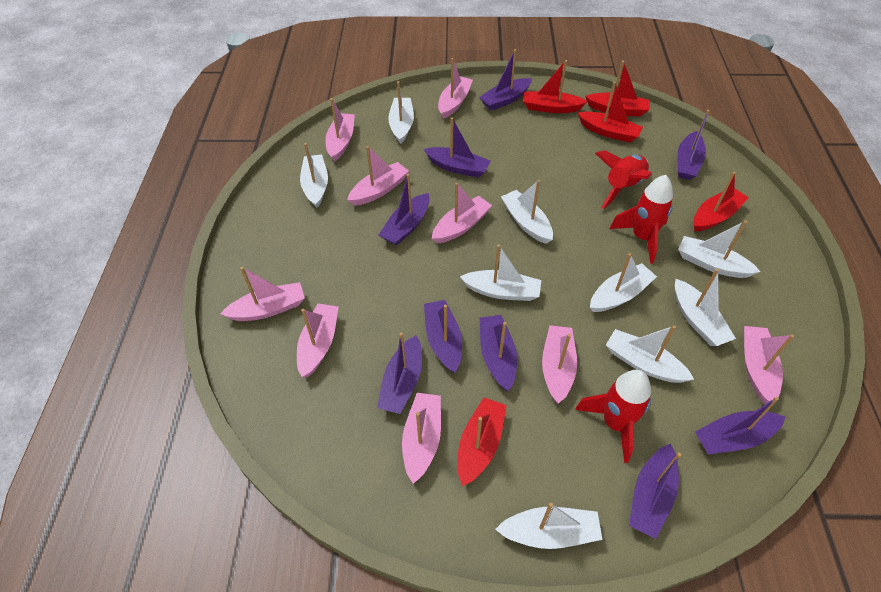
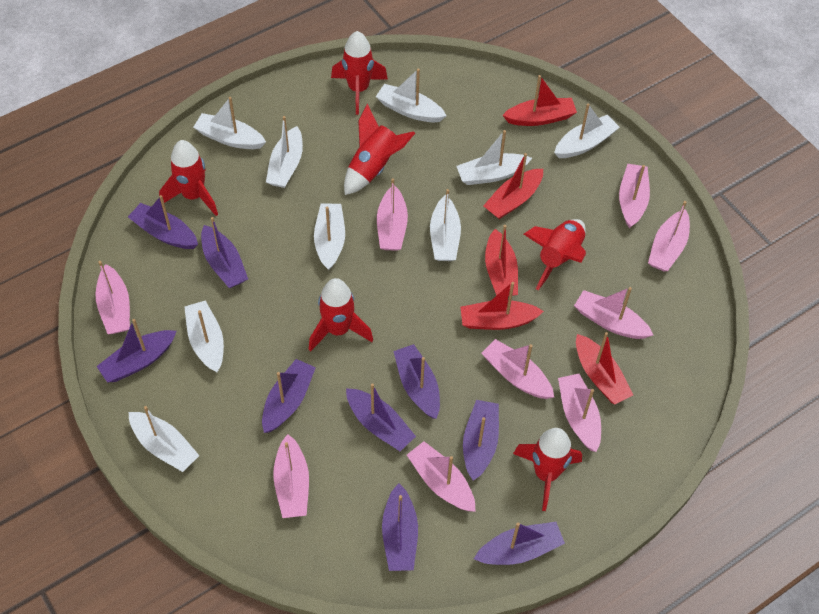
red rocket: 3 -> 6

